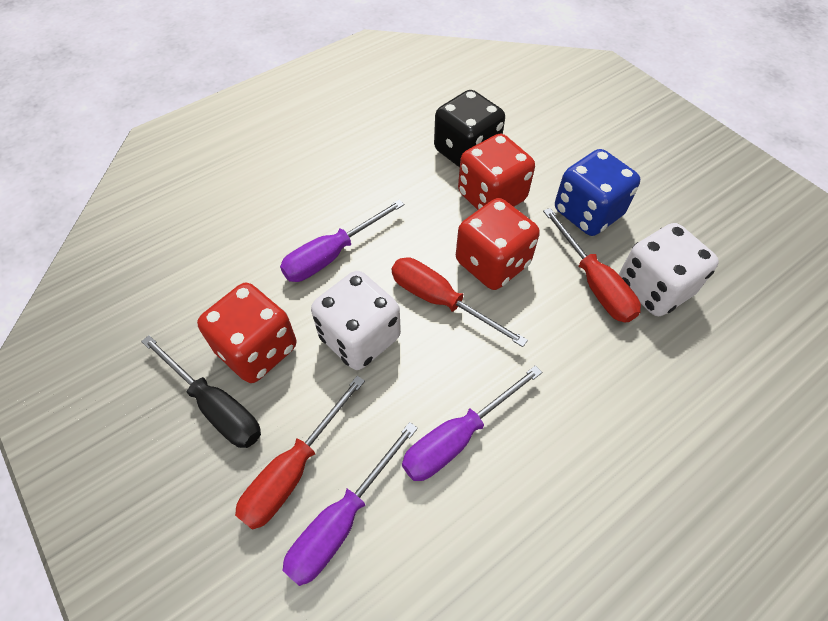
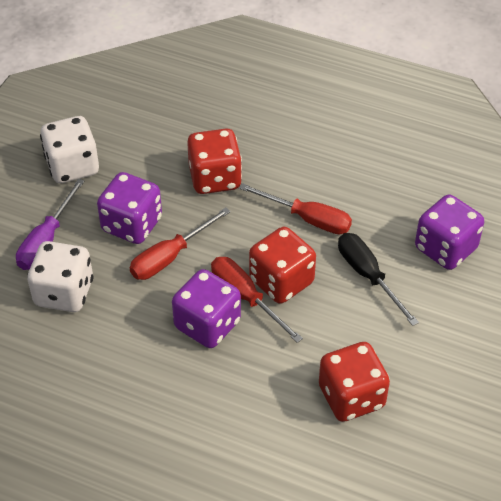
black dice: 1 -> 0
blue dice: 1 -> 0
purple dice: 0 -> 3
purple screwdriver: 3 -> 1

